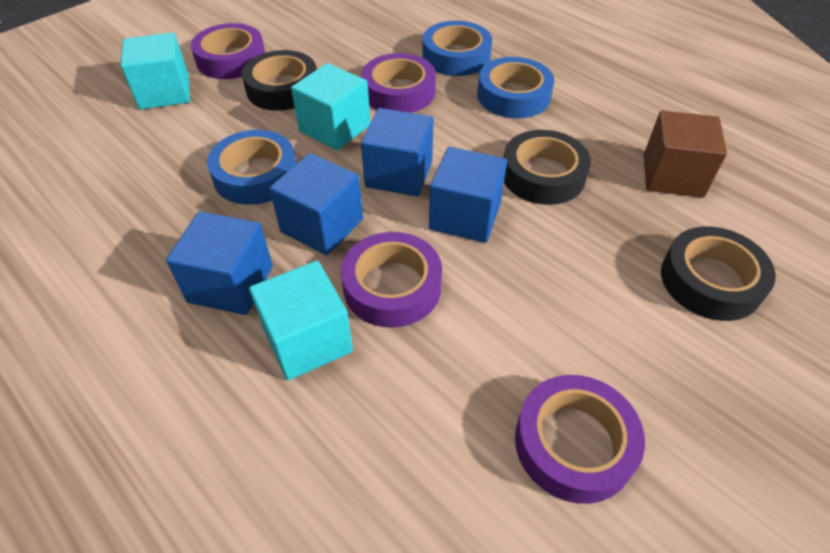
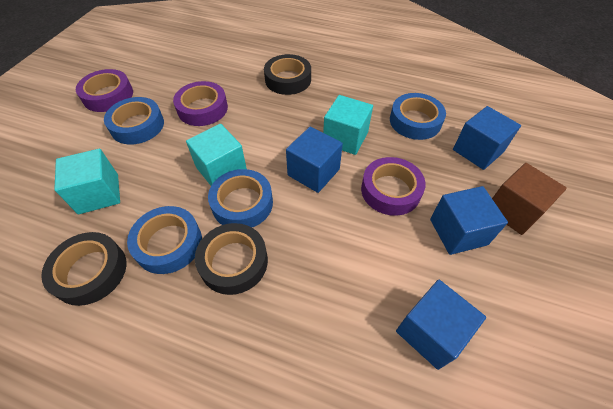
blue tape: 3 -> 4
purple tape: 4 -> 3

